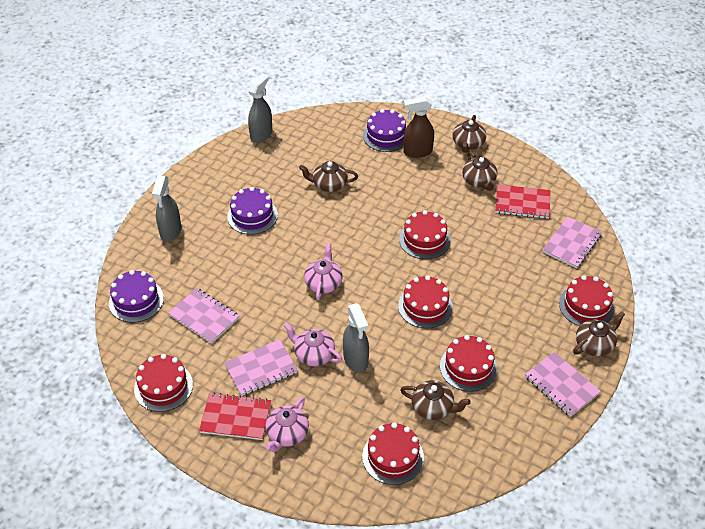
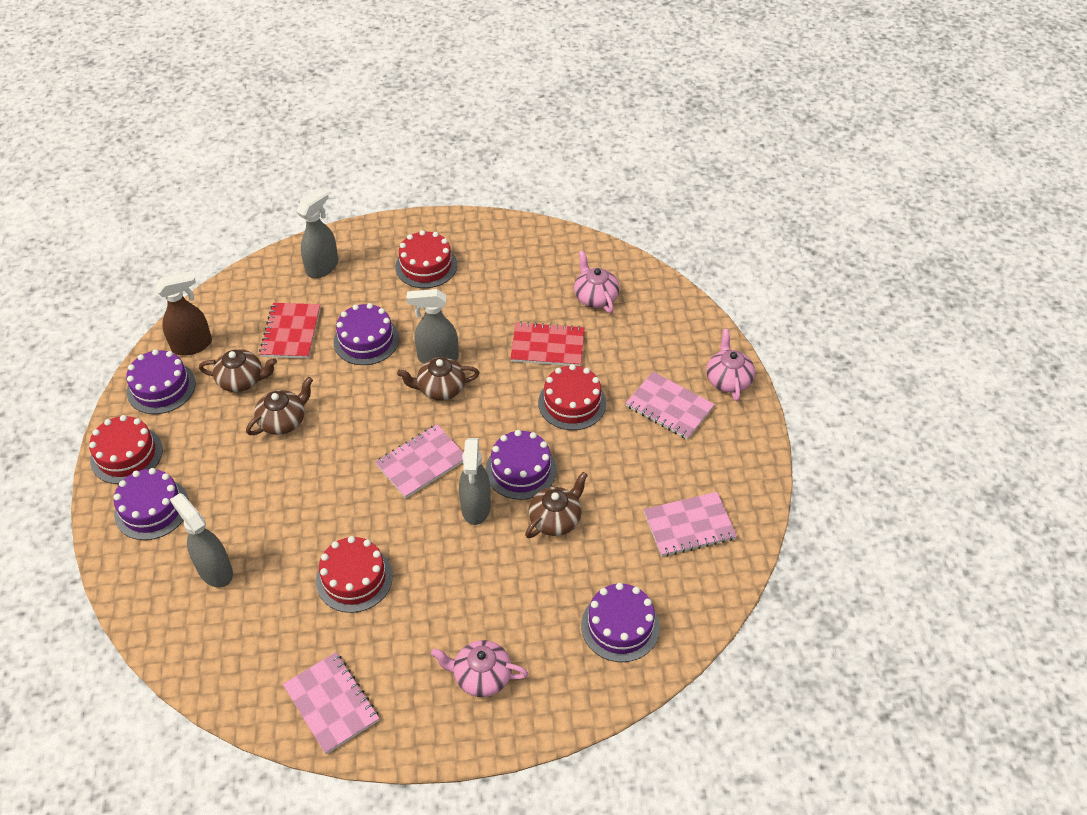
brown teapot: 5 -> 4
grey spray bottle: 3 -> 4
purple cake: 3 -> 5
red cake: 6 -> 4

